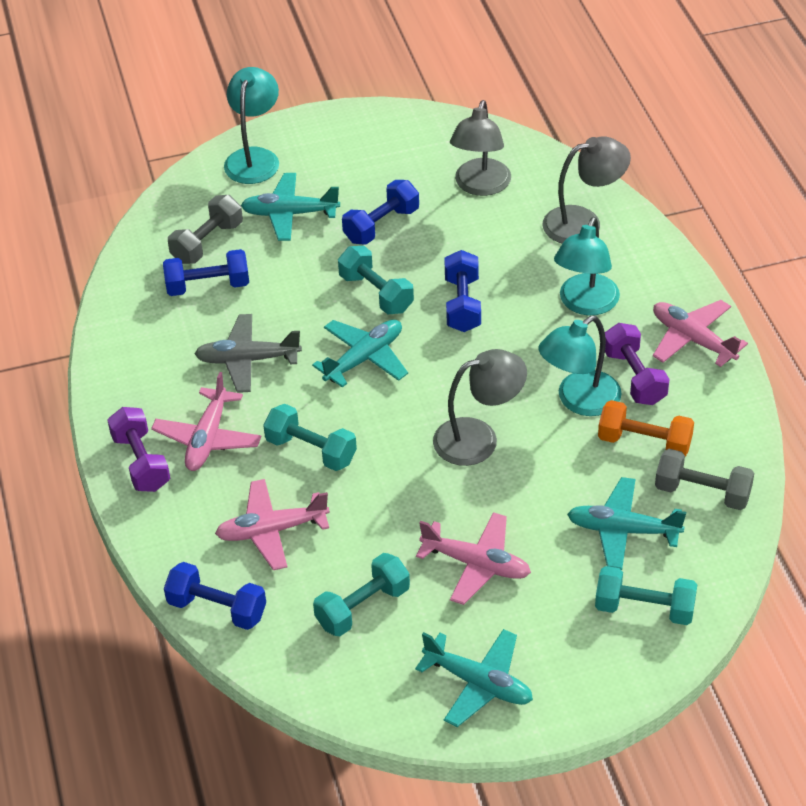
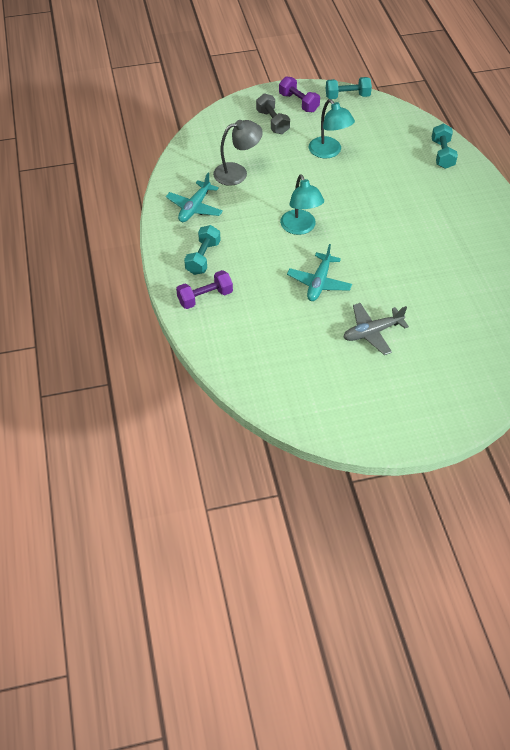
blue dumbbell: 4 -> 0
grey dumbbell: 2 -> 1
grey lamp: 3 -> 1
orange dumbbell: 1 -> 0
pink plane: 4 -> 0
turquoise dumbbell: 4 -> 3
turquoise lamp: 3 -> 2
turquoise plane: 4 -> 2

